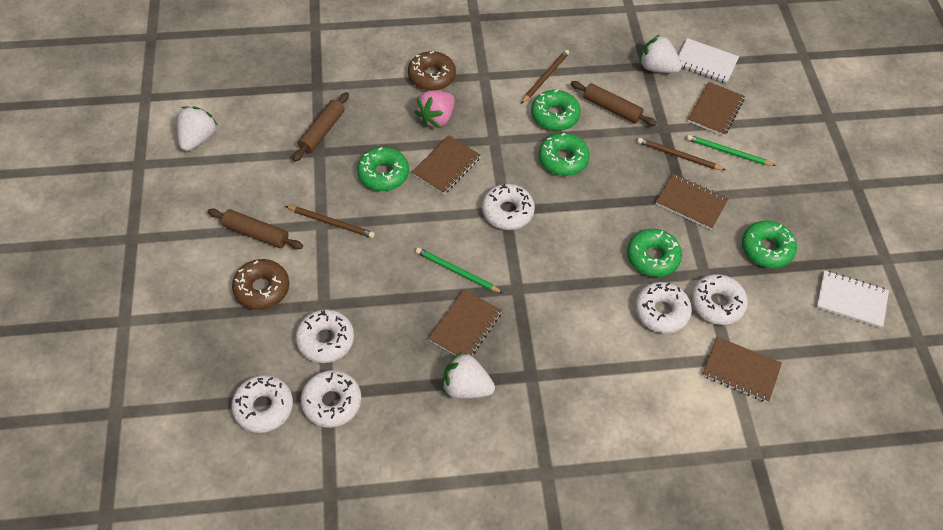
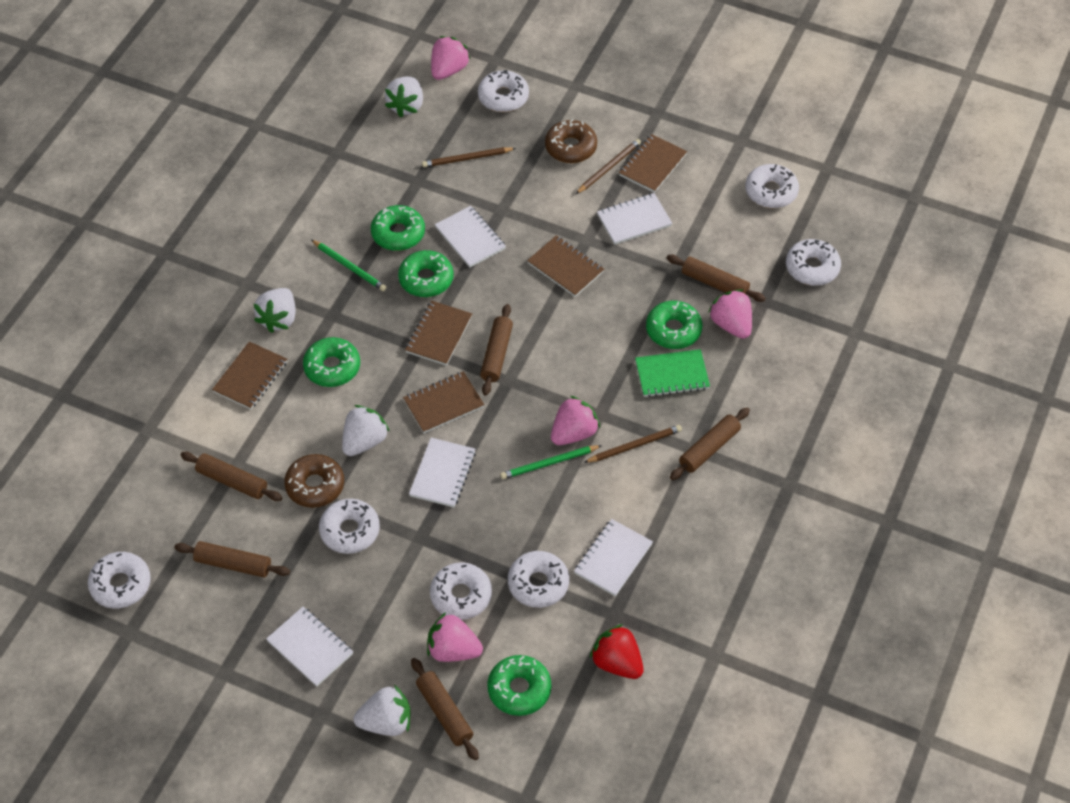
brown rolling pin: 3 -> 6
green notebook: 0 -> 1
pink strawberry: 1 -> 4
red strawberry: 0 -> 1
white donut: 6 -> 7
white notebook: 2 -> 5
white strawberry: 3 -> 4

